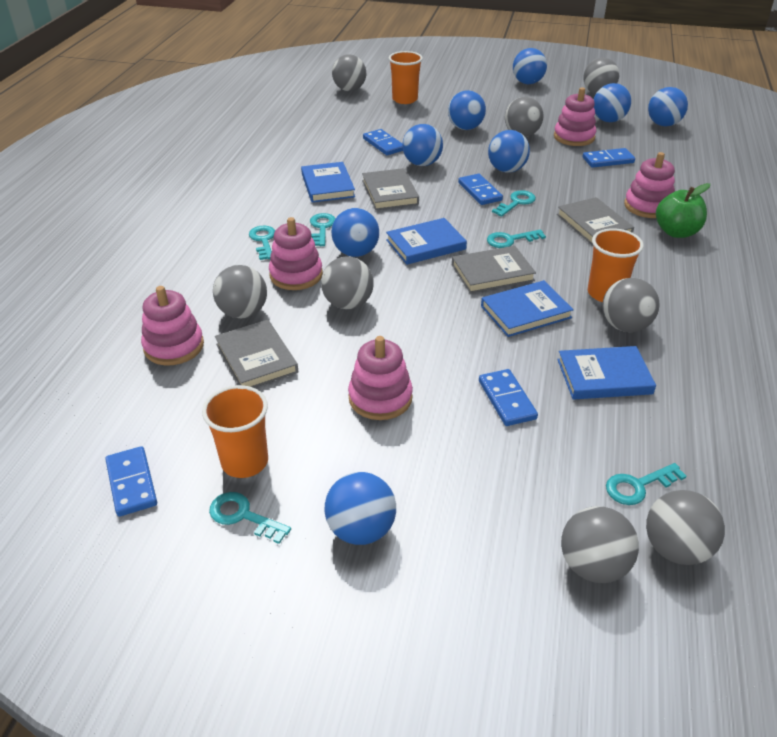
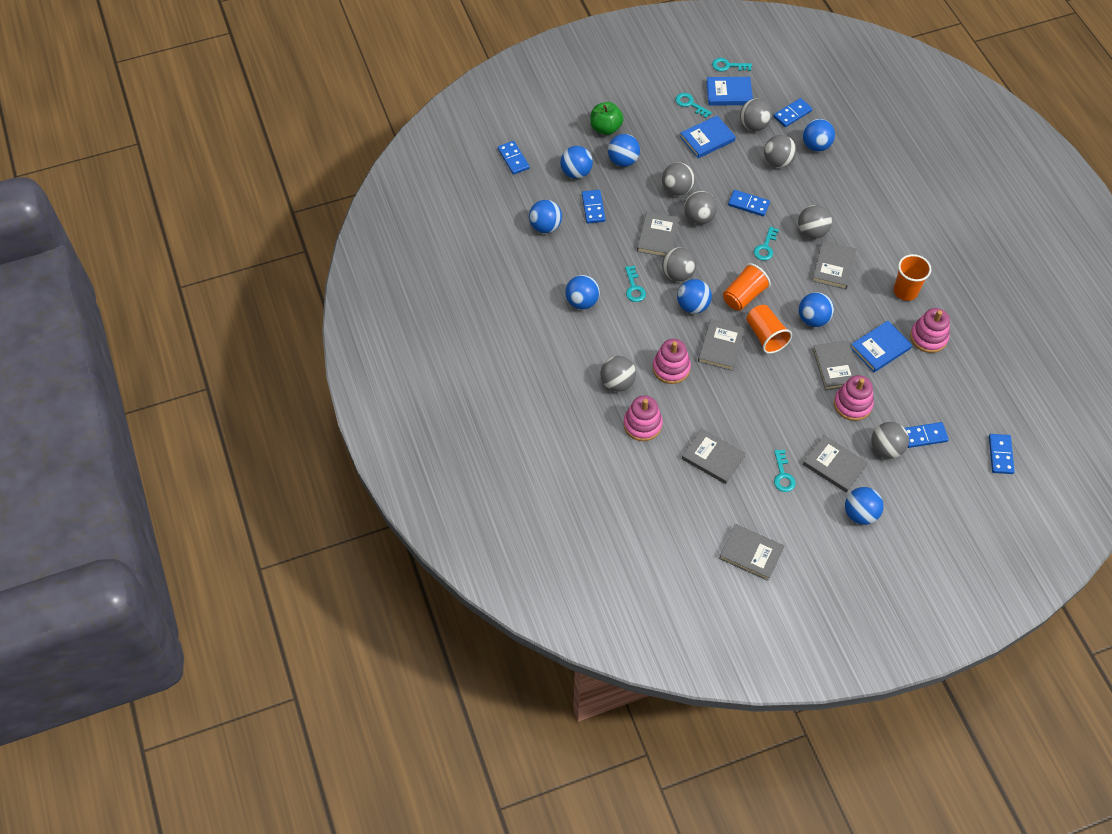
blue book: 4 -> 3
blue domino: 5 -> 6
grey book: 4 -> 7
pink stacking toy: 5 -> 4
turquoise key: 6 -> 5

